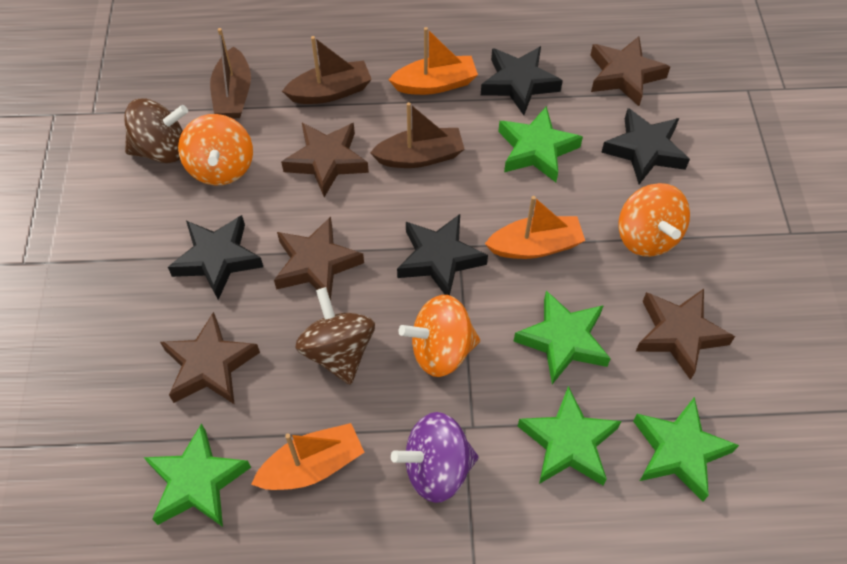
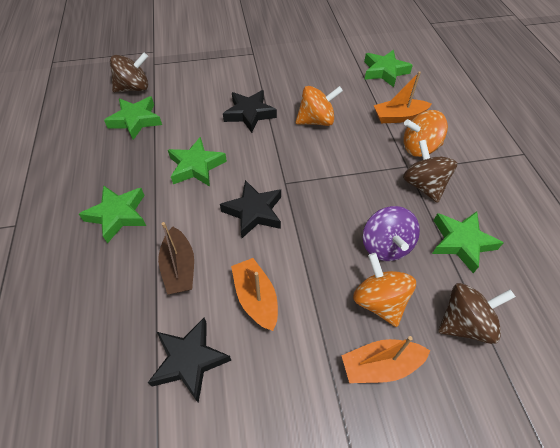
black star: 4 -> 3
brown boat: 3 -> 1
brown spinning top: 2 -> 3
brown star: 5 -> 0

